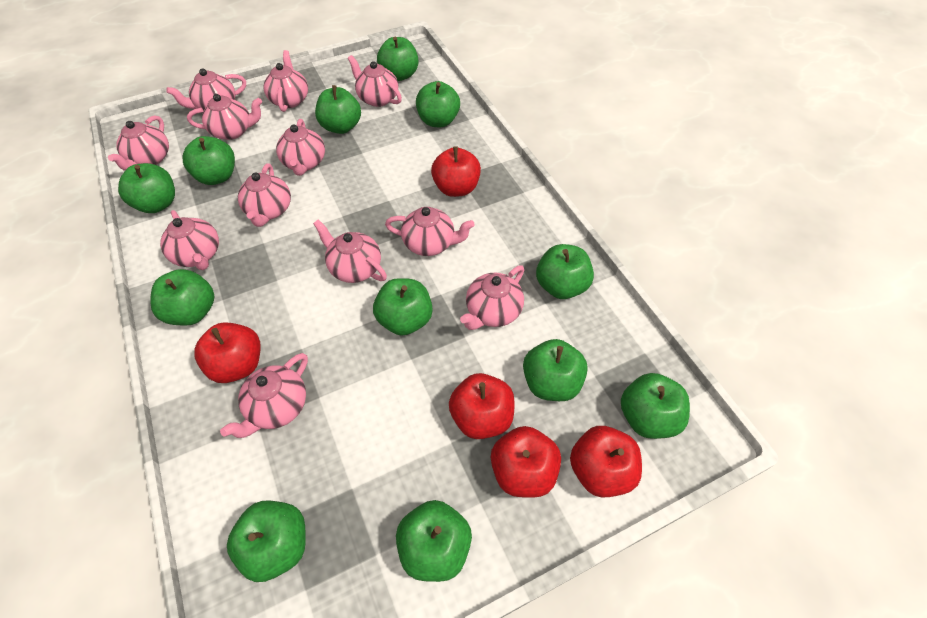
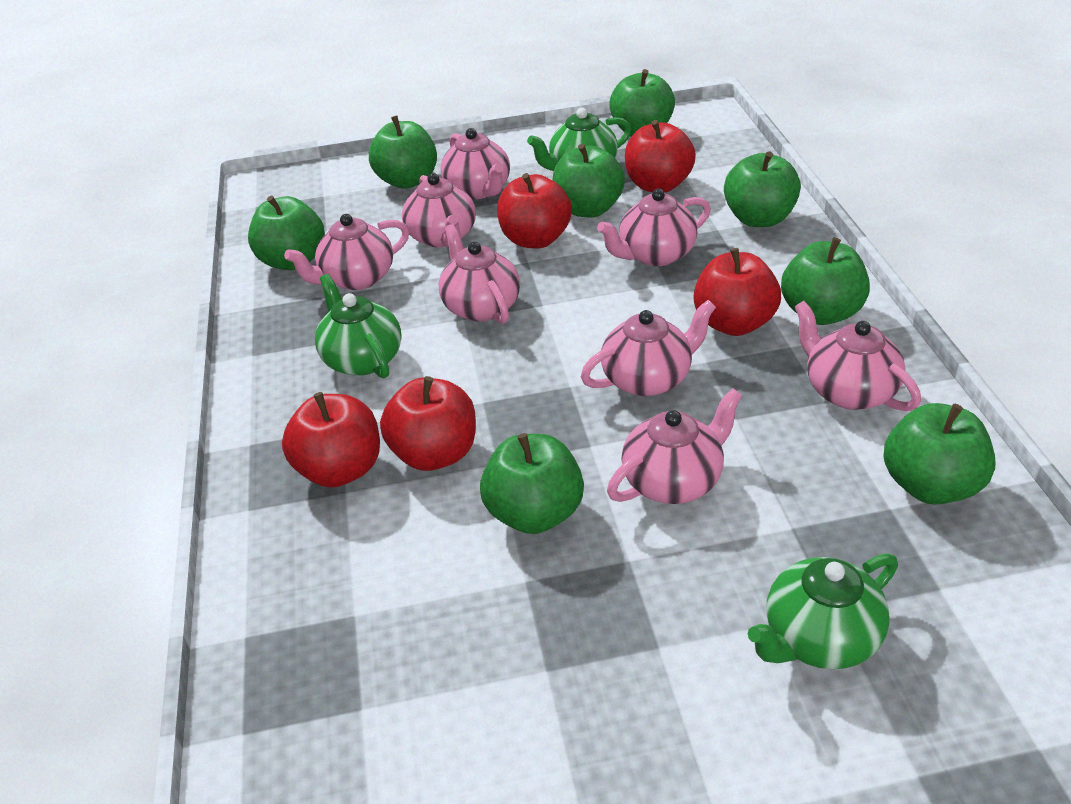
green apple: 12 -> 8
green teapot: 0 -> 3
pink teapot: 12 -> 8

